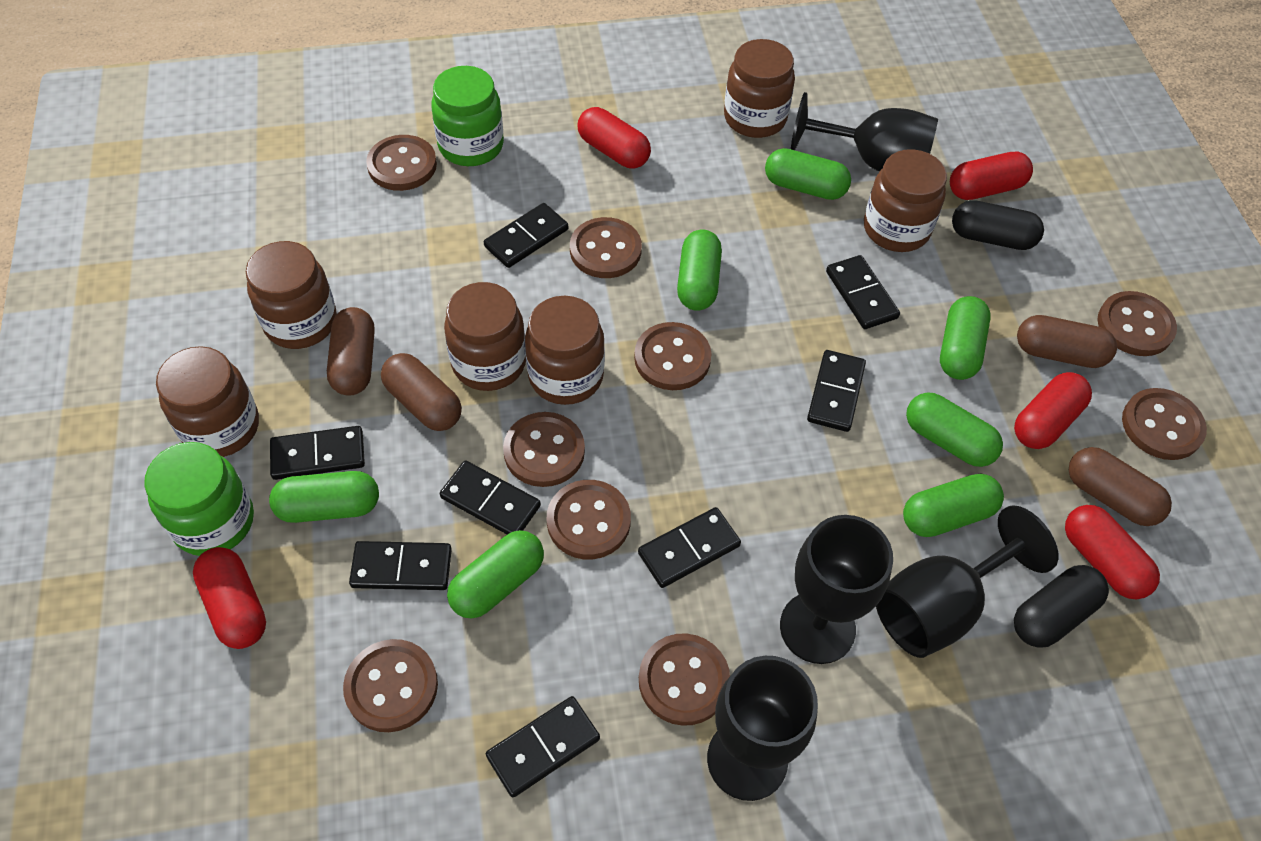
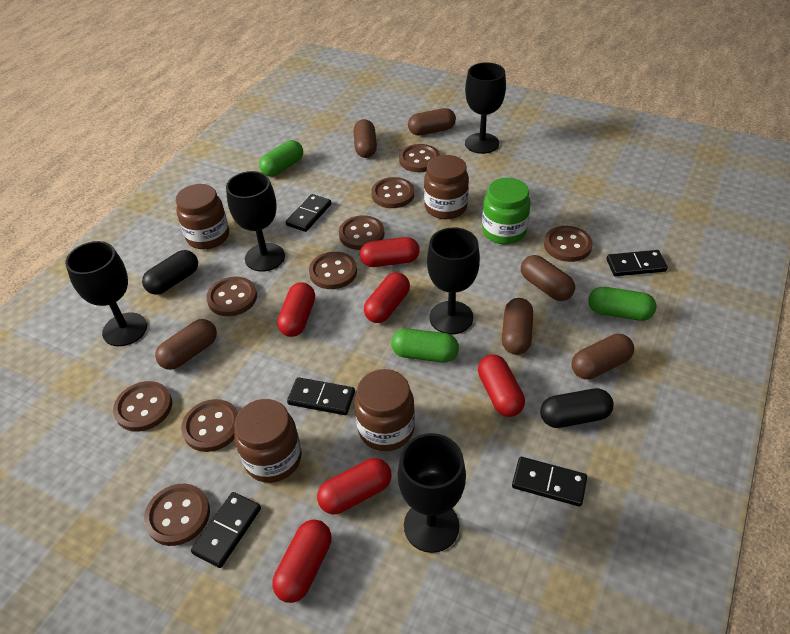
black domino: 8 -> 5
black goblet: 4 -> 5
brown capsule: 4 -> 6
brown jar: 6 -> 4
green capsule: 7 -> 3
green jar: 2 -> 1
red capsule: 5 -> 6

